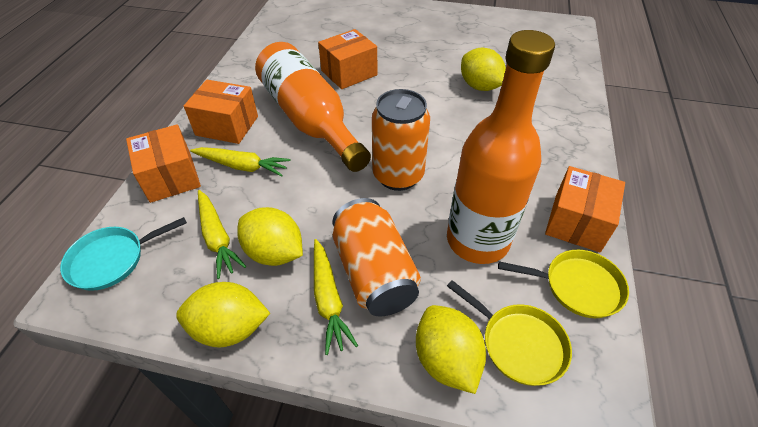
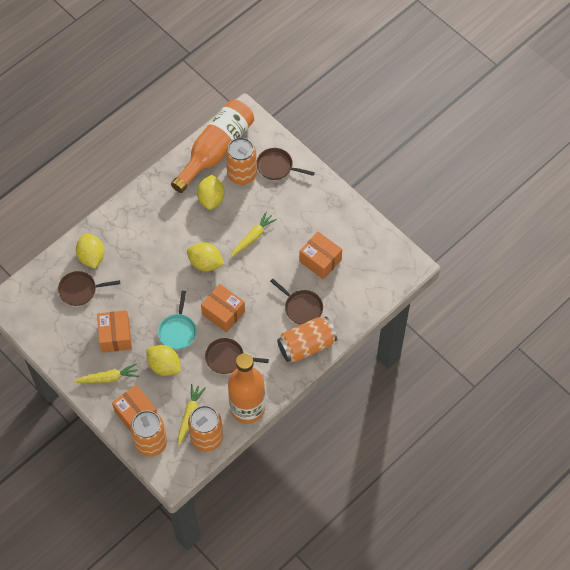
brown pan: 0 -> 4
orange can: 2 -> 4
yellow pan: 2 -> 0

